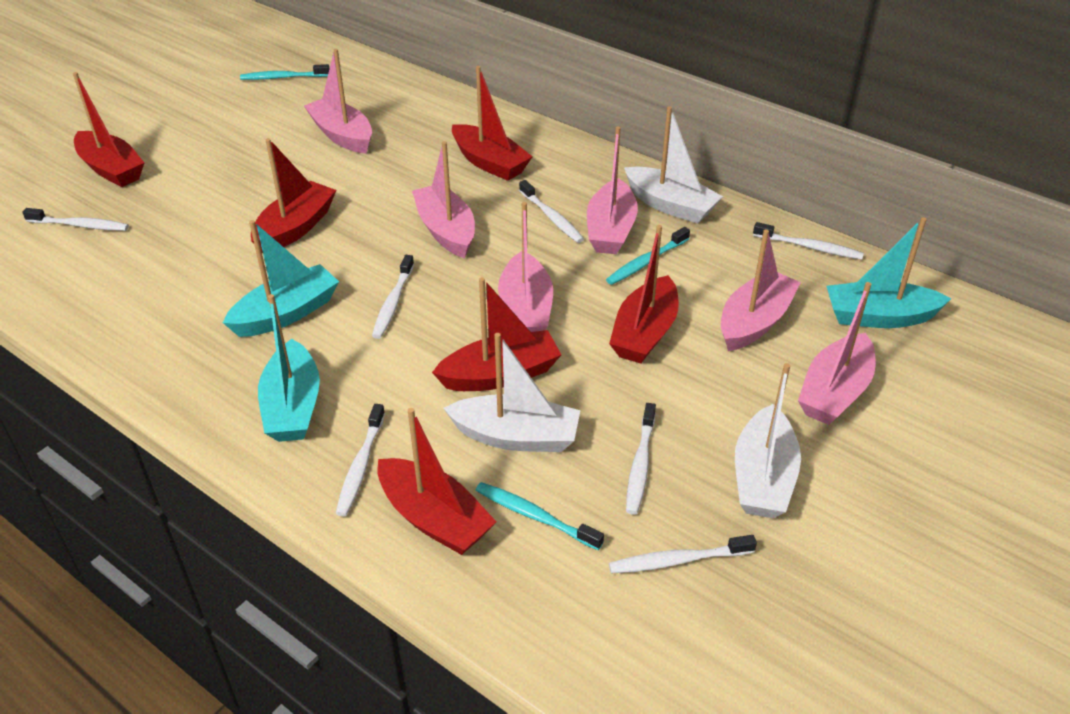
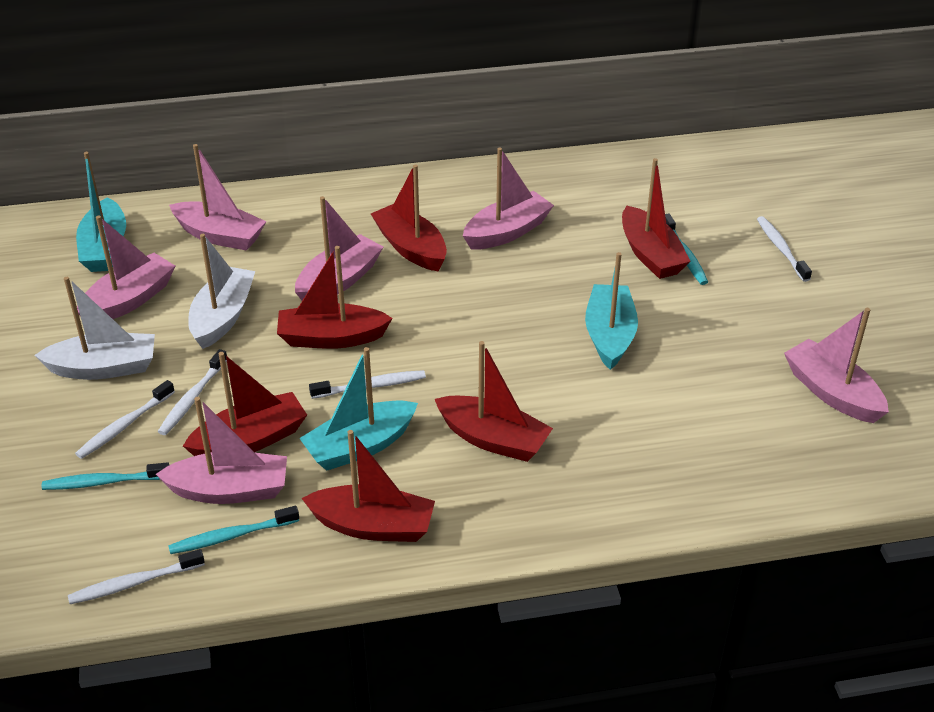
white boat: 3 -> 2
white toothbrush: 7 -> 5

